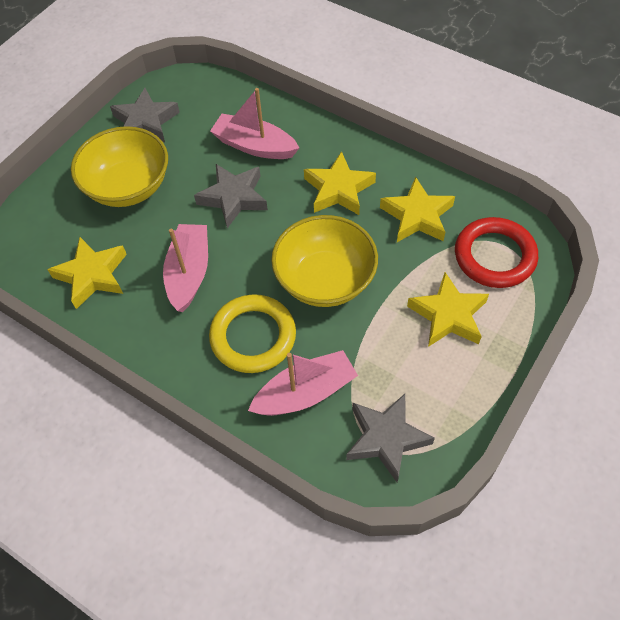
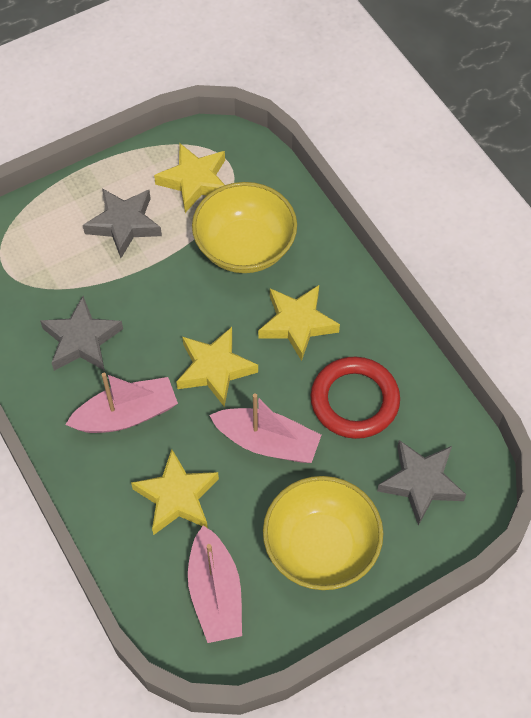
yellow ring: 1 -> 0

